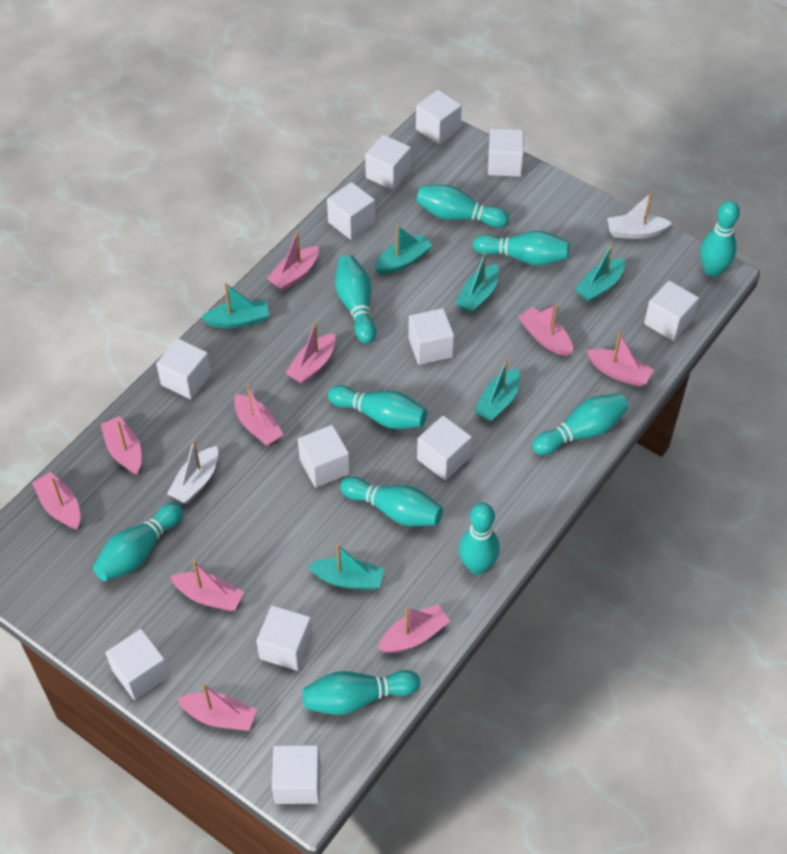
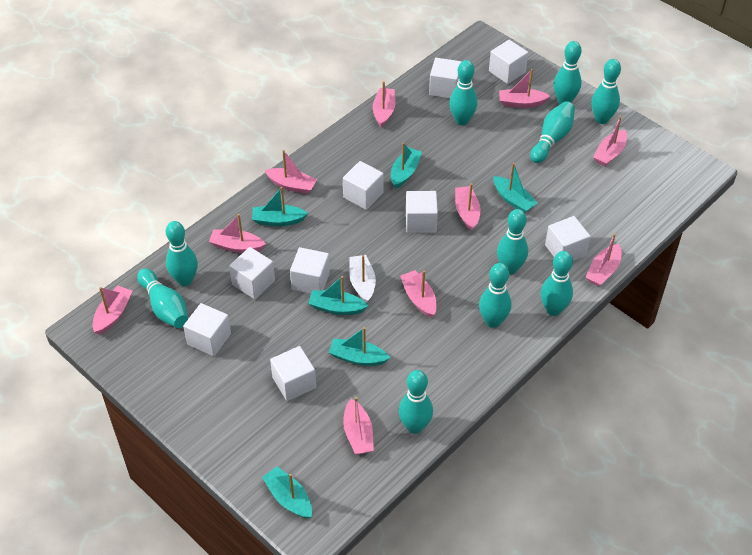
white boat: 2 -> 1
white cube: 12 -> 9

